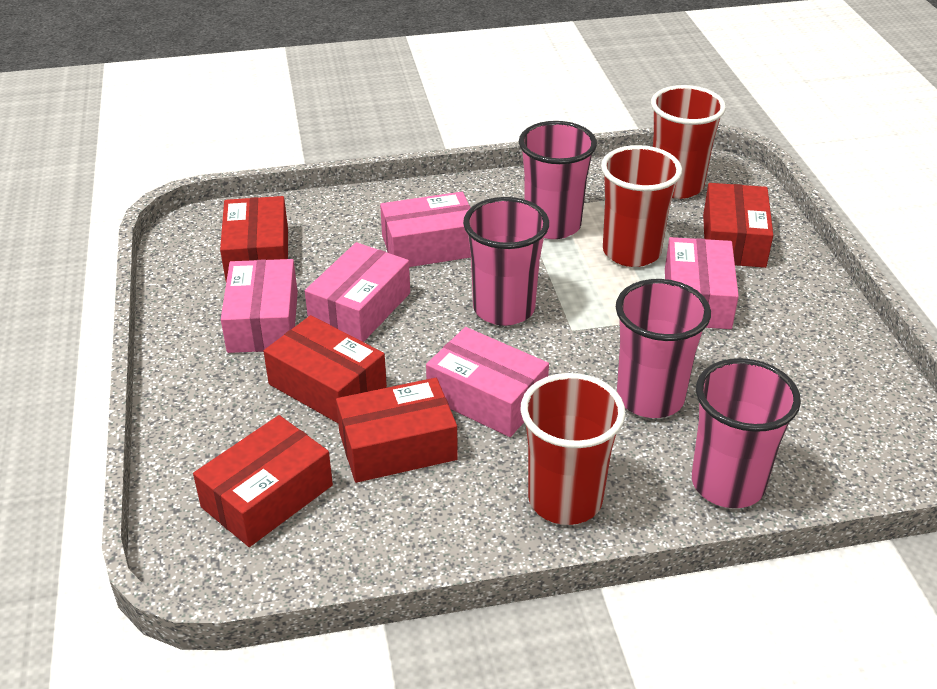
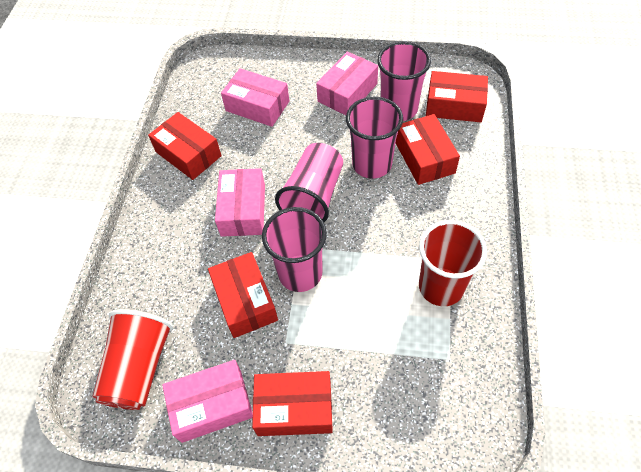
pink box: 5 -> 4
red cup: 3 -> 2

